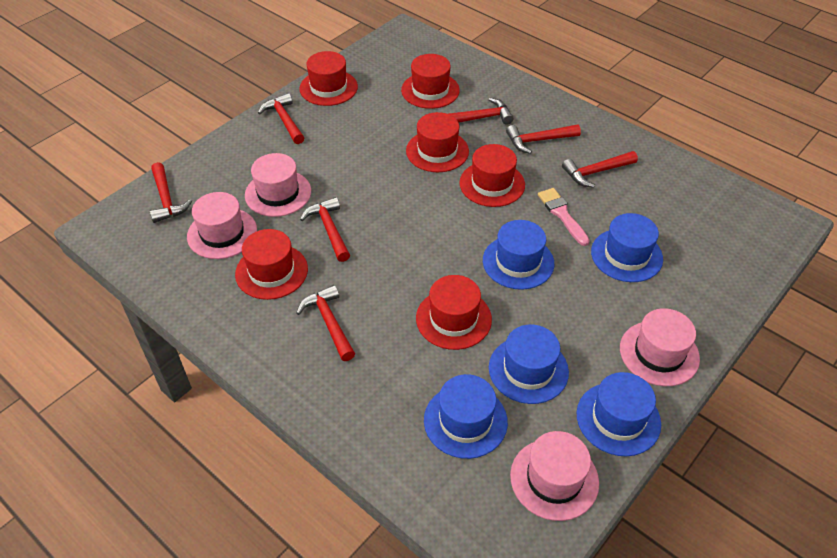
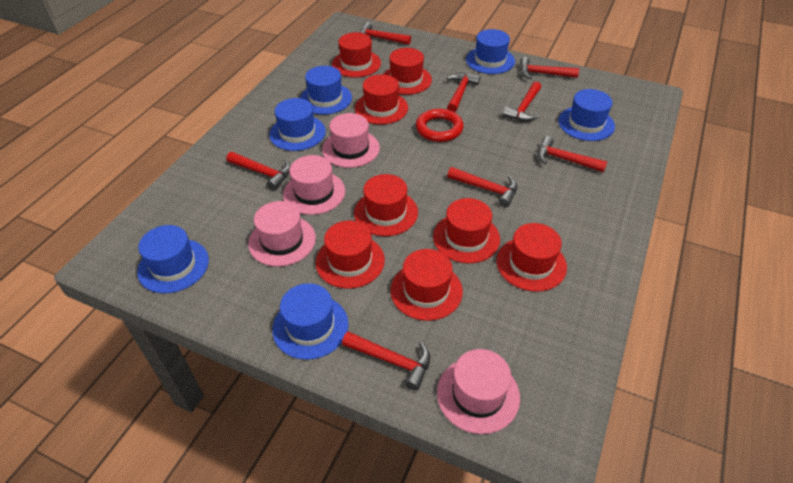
blue hat: 5 -> 6
pink brush: 1 -> 0
red hammer: 7 -> 8
red hat: 6 -> 8
red ring: 0 -> 1

